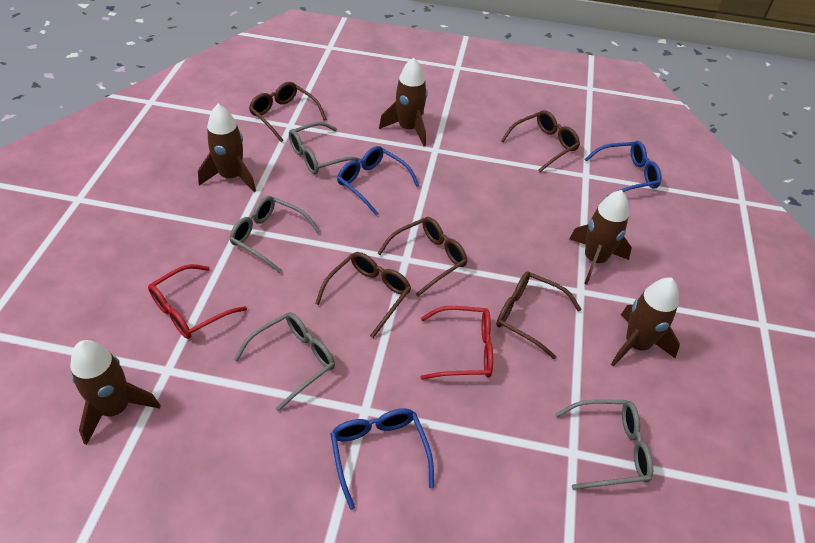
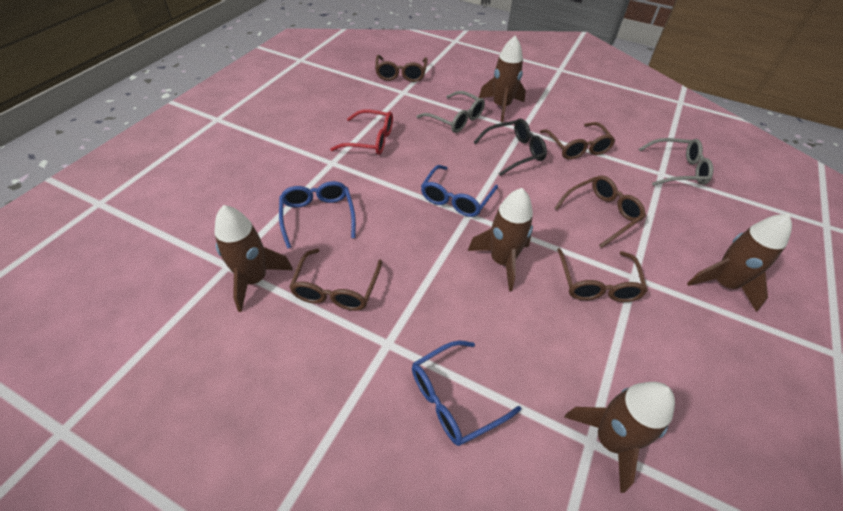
black glasses: 0 -> 1
grey glasses: 4 -> 2
red glasses: 2 -> 1

